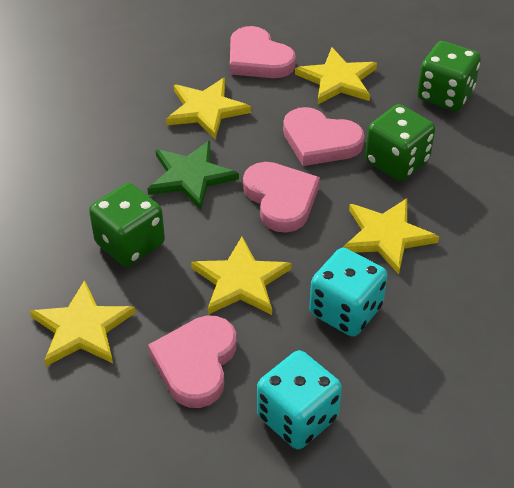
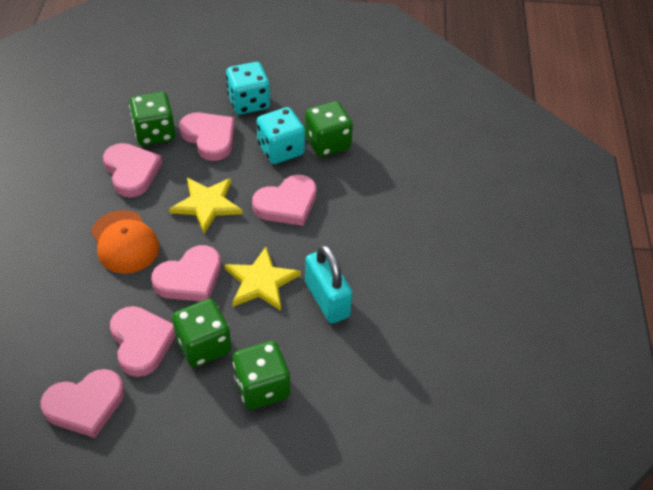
green dice: 3 -> 4
green star: 1 -> 0
orange cap: 0 -> 1
pink heart: 4 -> 6
turquoise padlock: 0 -> 1
yellow star: 5 -> 2

